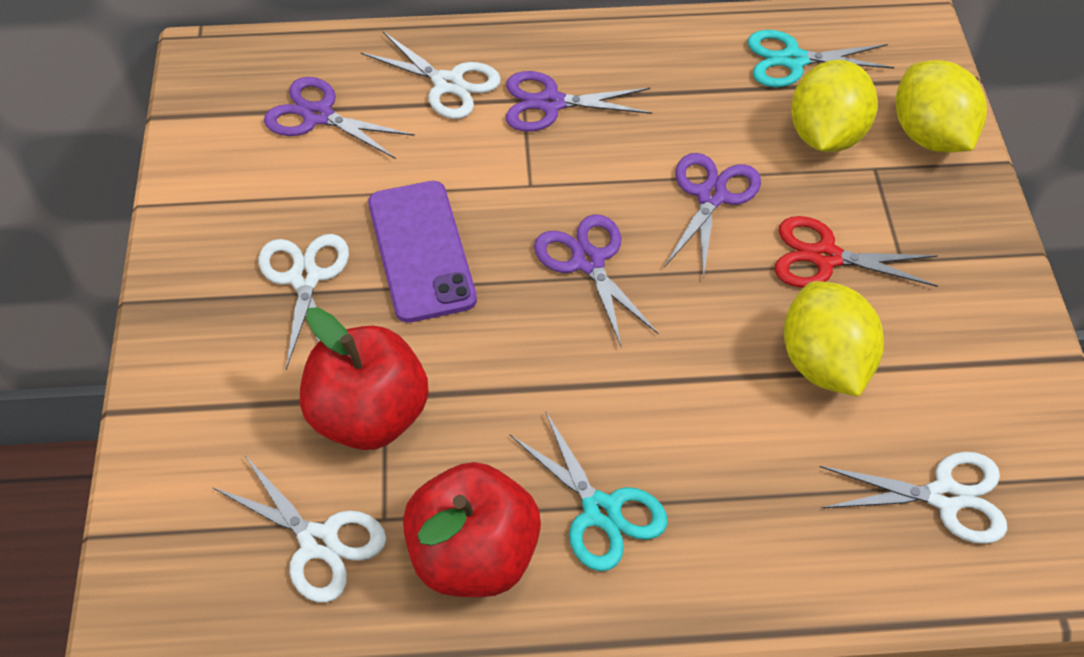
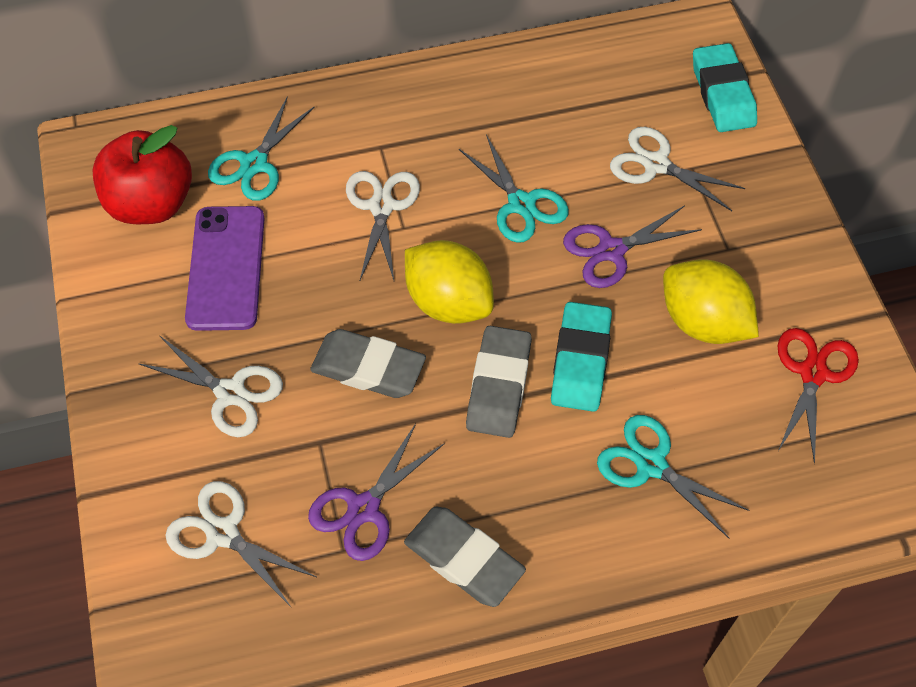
grey eraser: 0 -> 3
purple scissors: 4 -> 2
red apple: 2 -> 1
turquoise eraser: 0 -> 2
turquoise scissors: 2 -> 3
yellow lemon: 3 -> 2

